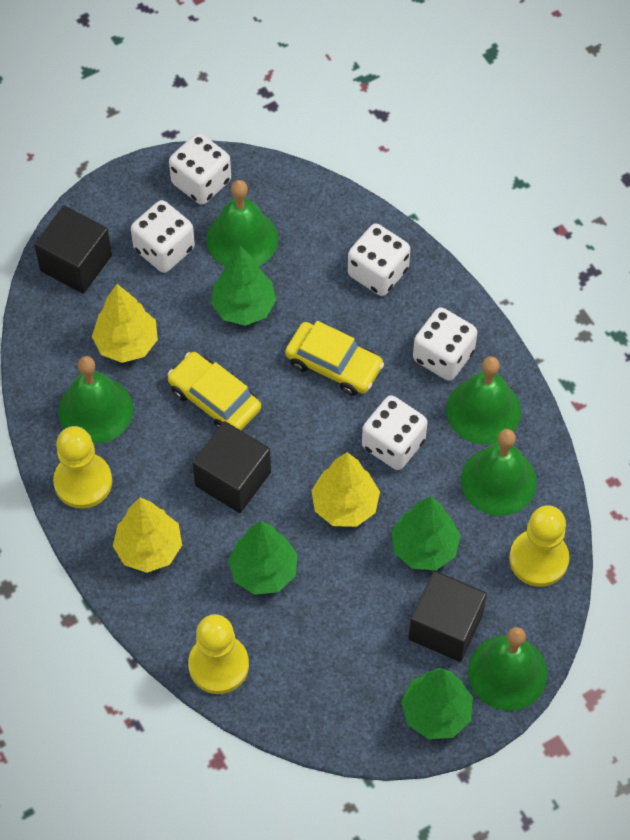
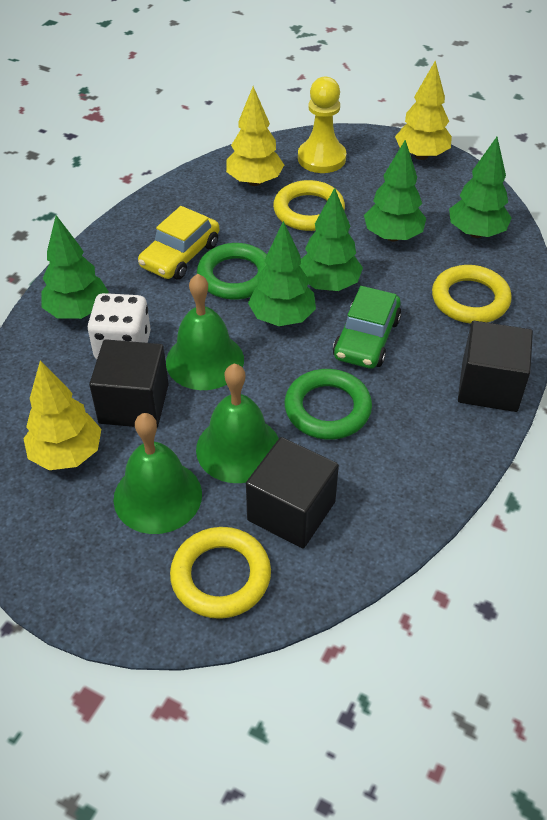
green bell: 5 -> 3
green car: 0 -> 1
green ring: 0 -> 2
green tree: 4 -> 5
white dice: 5 -> 1
yellow car: 2 -> 1
yellow pawn: 3 -> 1
yellow ring: 0 -> 3

